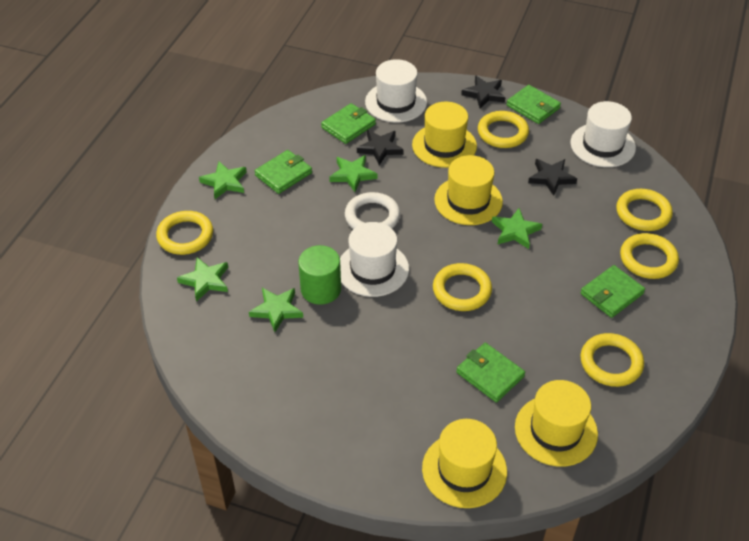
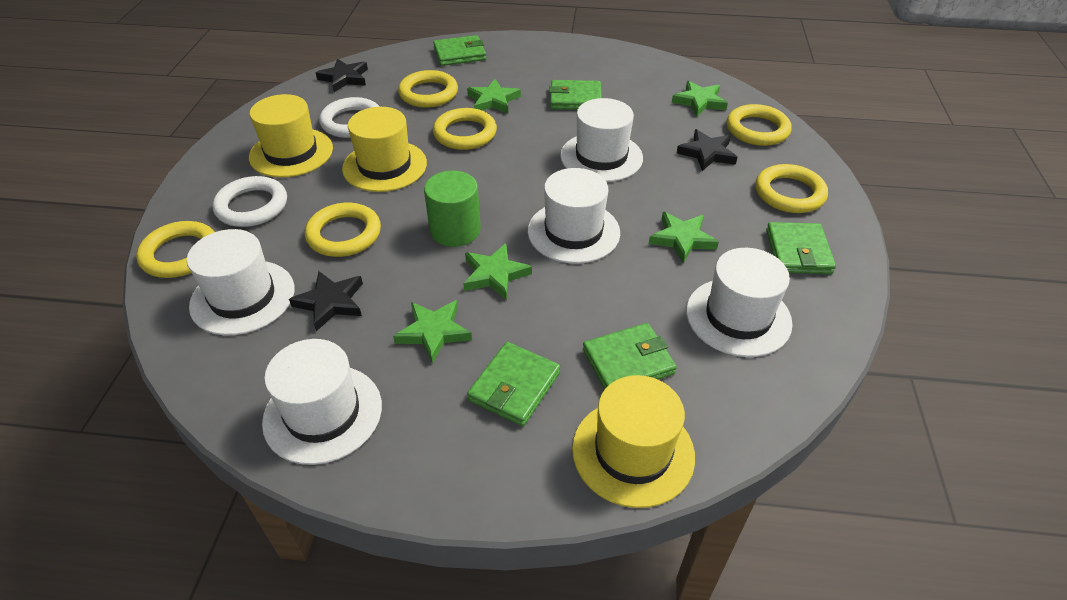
white hat: 3 -> 5
white ring: 1 -> 2
yellow hat: 4 -> 3

